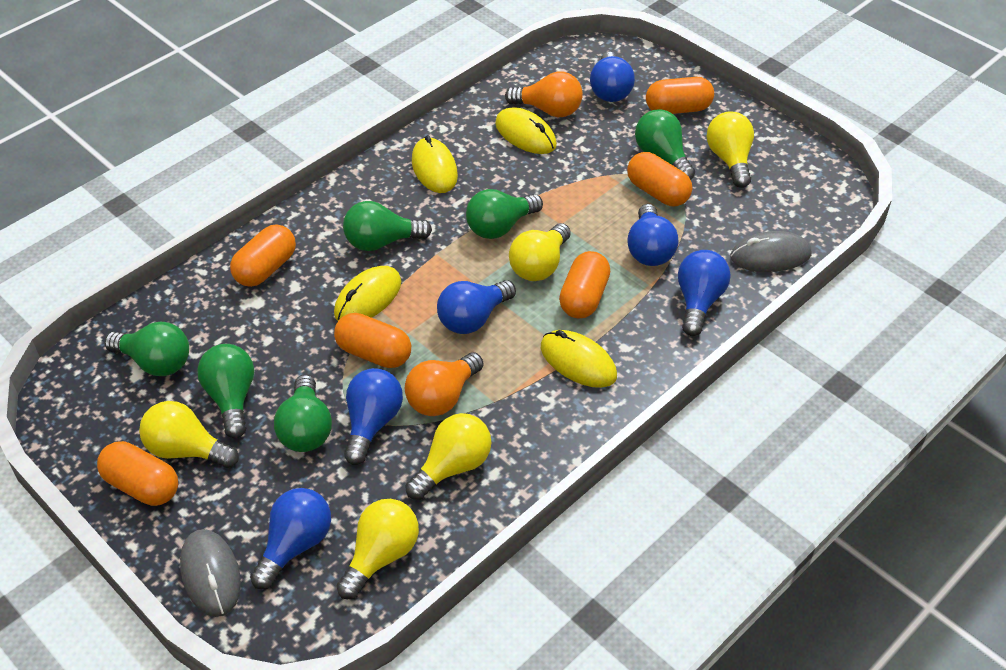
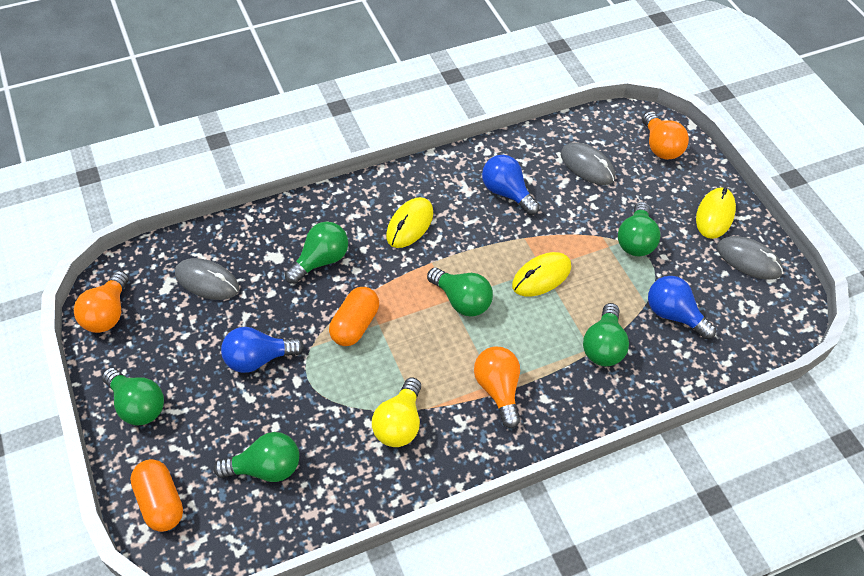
blue light bulb: 6 -> 3
grey mouse: 2 -> 3
orange capsule: 6 -> 2
orange light bulb: 2 -> 3
yellow light bulb: 5 -> 1
yellow mouse: 4 -> 3

